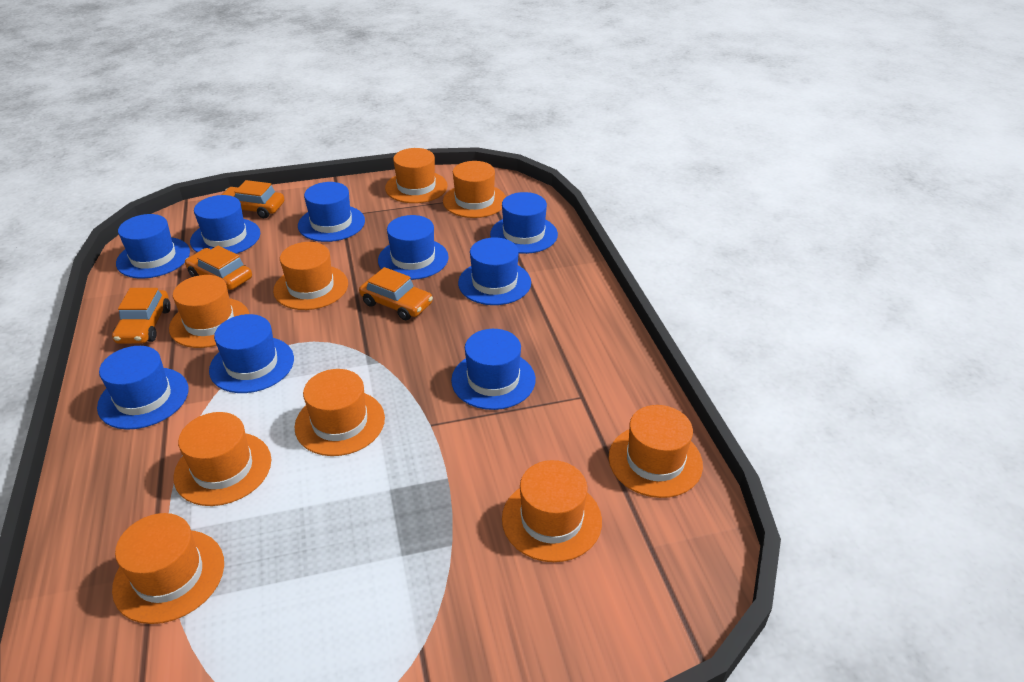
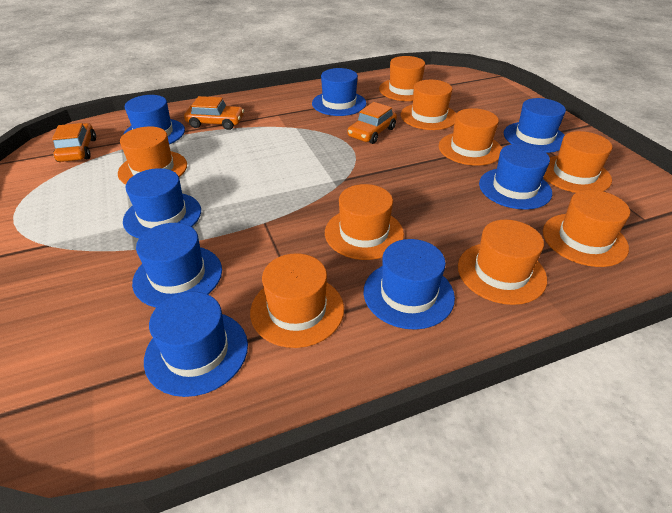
blue hat: 9 -> 8
orange car: 4 -> 3

